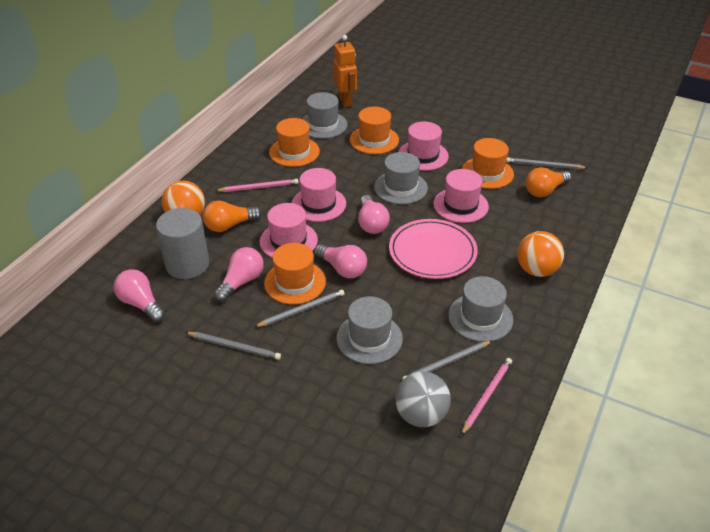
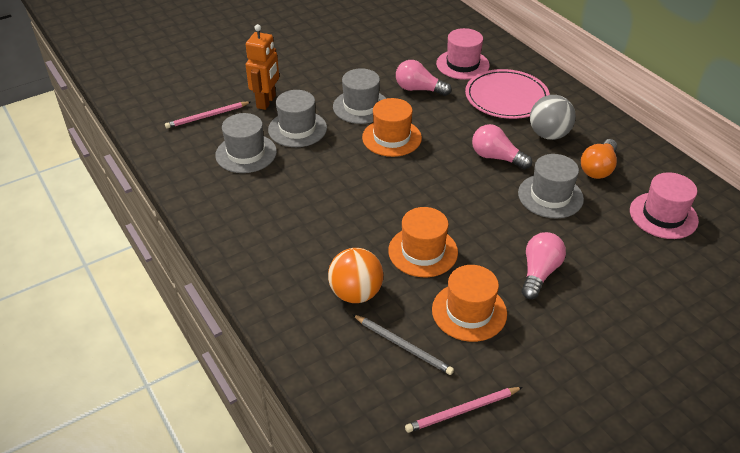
grey cylinder: 1 -> 0
grey pencil: 4 -> 1
orange ball: 2 -> 1
orange hat: 4 -> 3
orange light bulb: 2 -> 1
pink hat: 4 -> 2
pink light bulb: 4 -> 3

